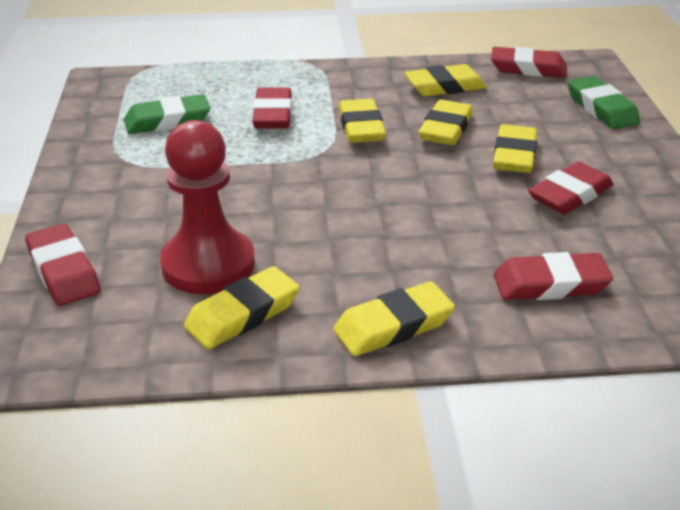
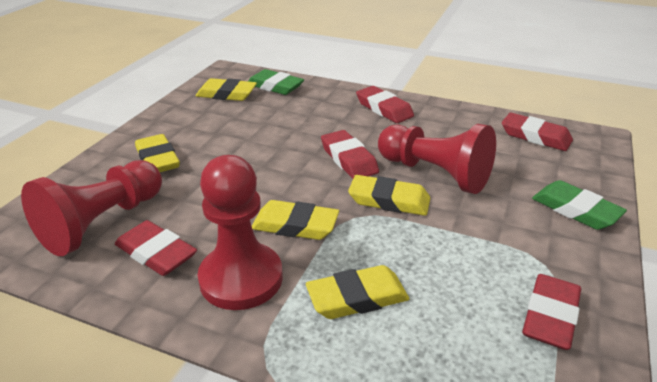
red pawn: 1 -> 3
yellow eraser: 6 -> 5

